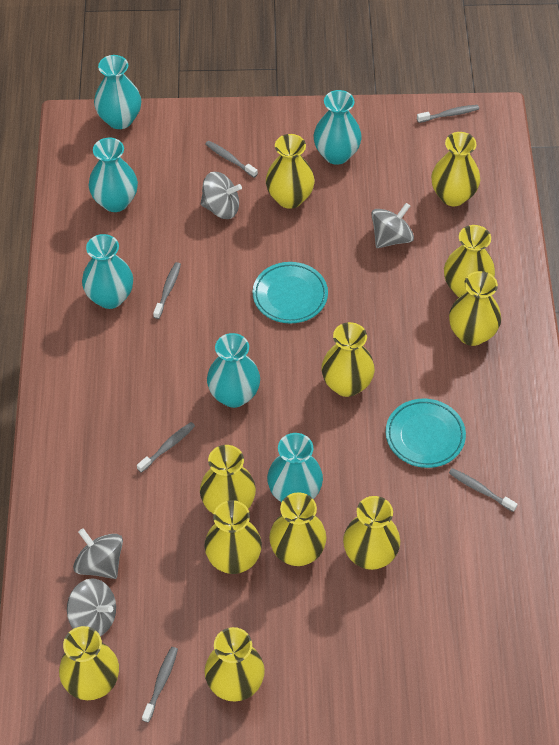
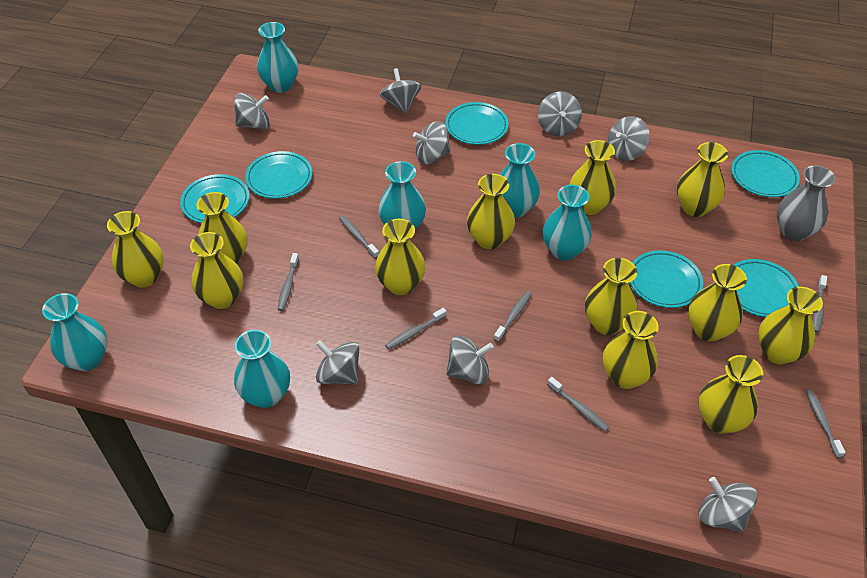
grey spinning top: 4 -> 8
grey toothbrush: 6 -> 7
grey vase: 0 -> 1
turquoise plate: 2 -> 6
yellow vase: 11 -> 12

